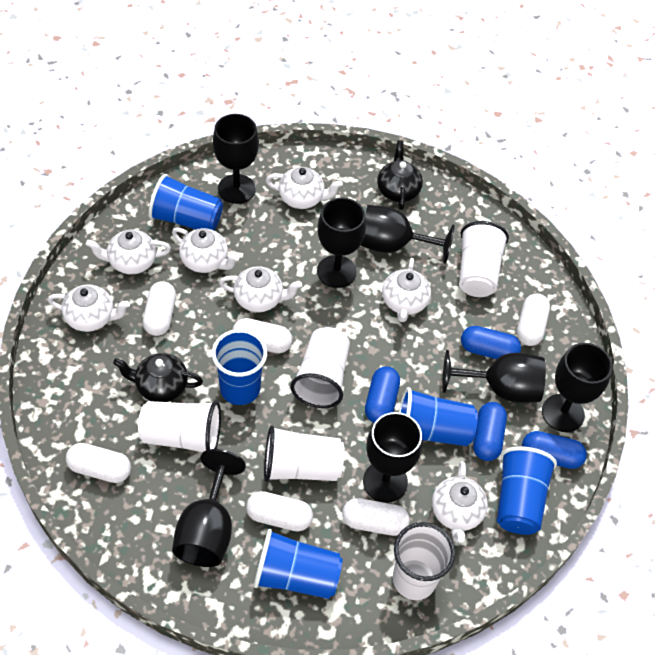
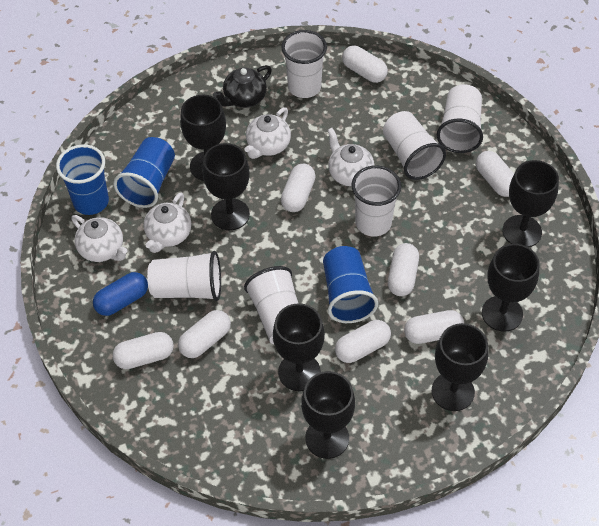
black teapot: 2 -> 1
blue capsule: 4 -> 1
blue cup: 5 -> 3
white capsule: 6 -> 8
white cup: 5 -> 6
white teapot: 7 -> 4

